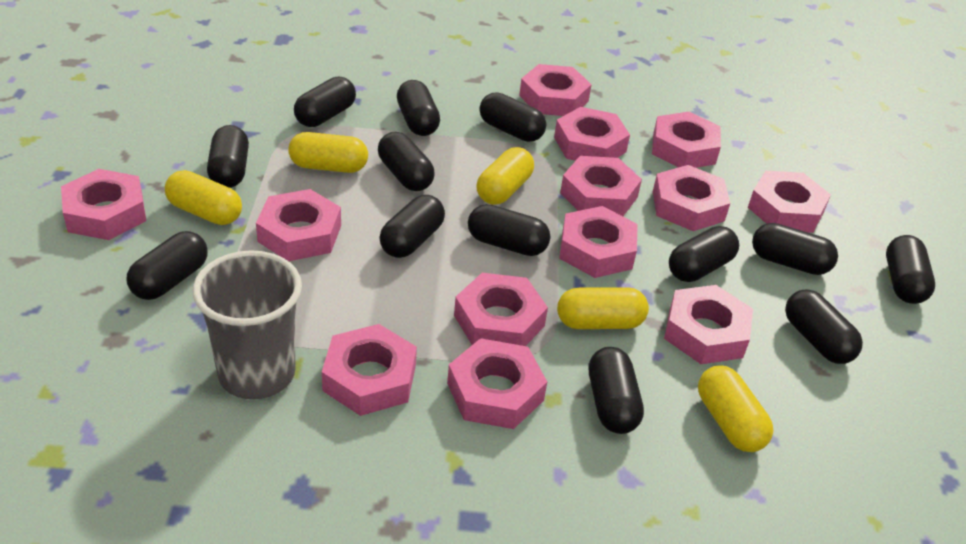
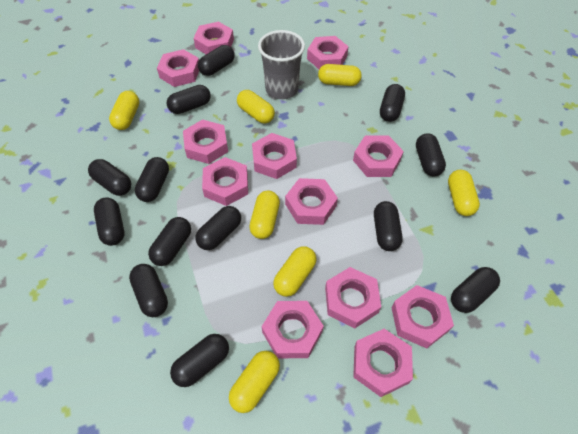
pink nut: 13 -> 12
yellow capsule: 5 -> 7

